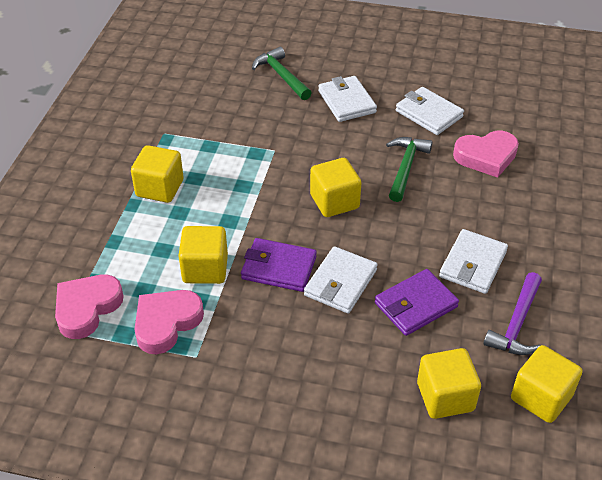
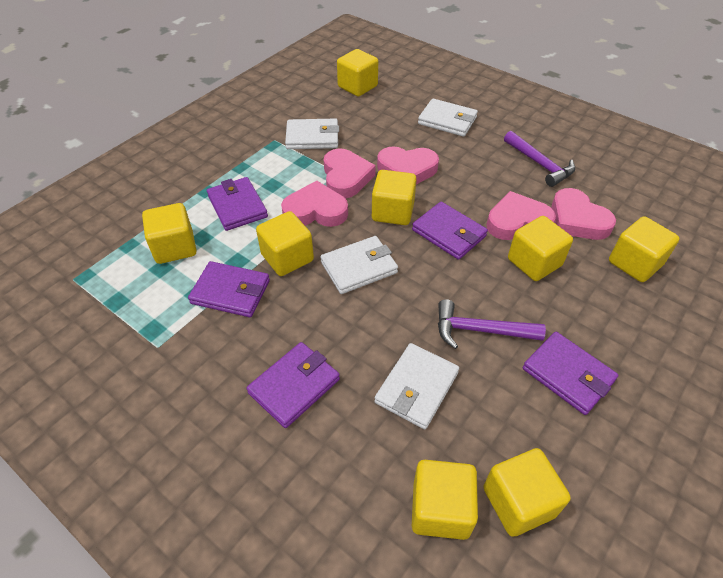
green hammer: 2 -> 0
pink heart: 3 -> 5
purple hammer: 1 -> 2
purple wallet: 2 -> 5
yellow cube: 5 -> 8

